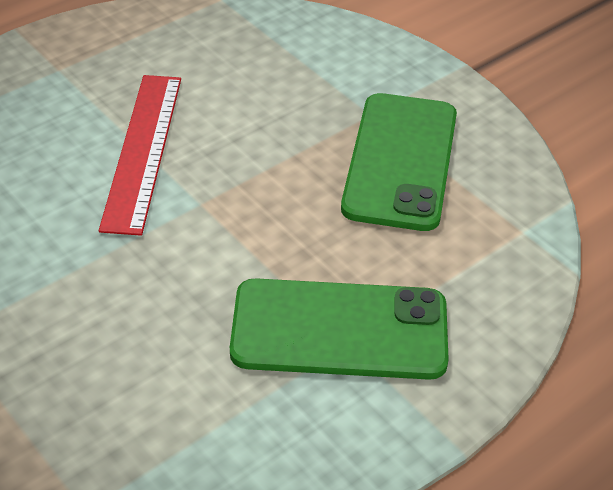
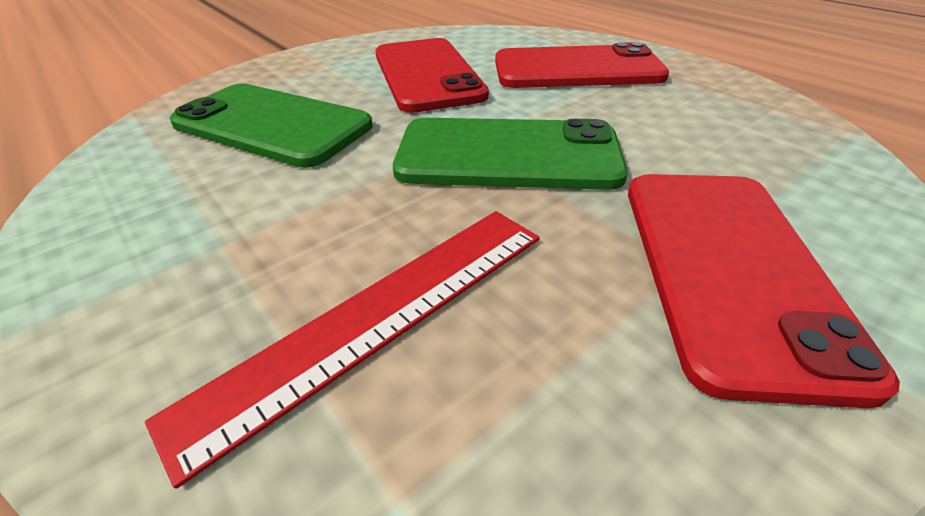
red phone: 0 -> 3

